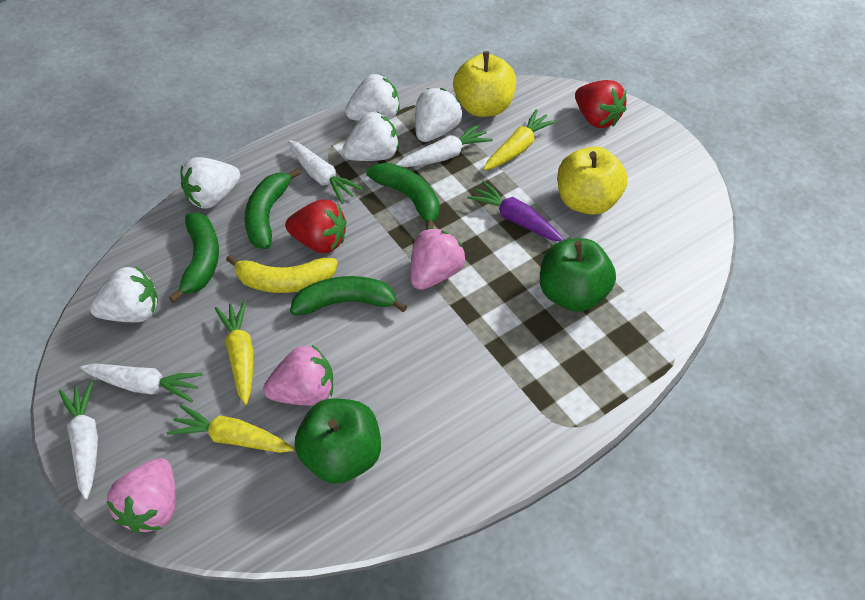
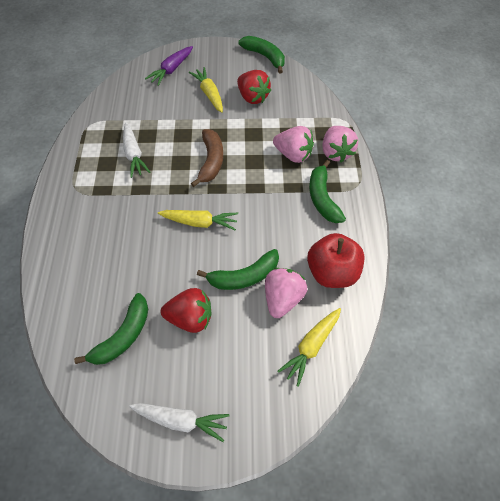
brown banana: 0 -> 1
green apple: 2 -> 0
red apple: 0 -> 1
white carrot: 4 -> 2
white strawberry: 5 -> 0
yellow apple: 2 -> 0
yellow banana: 1 -> 0

